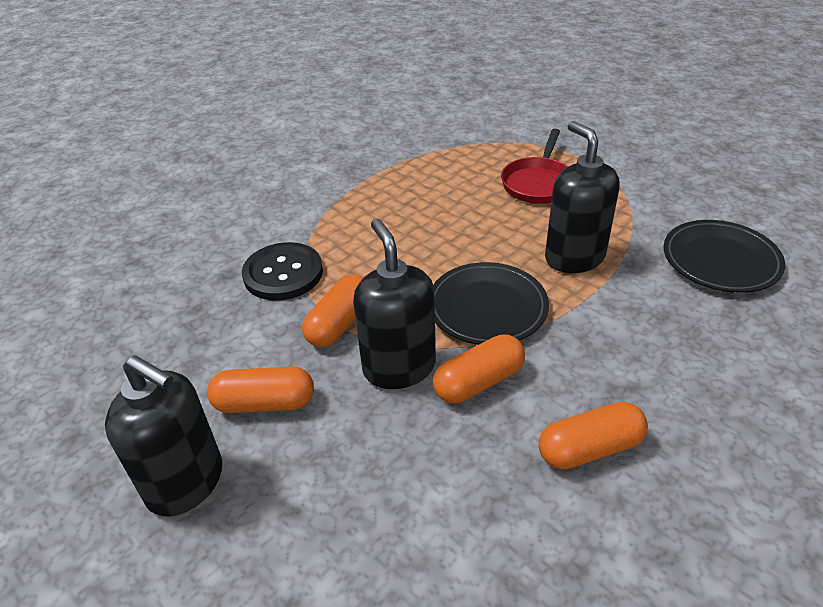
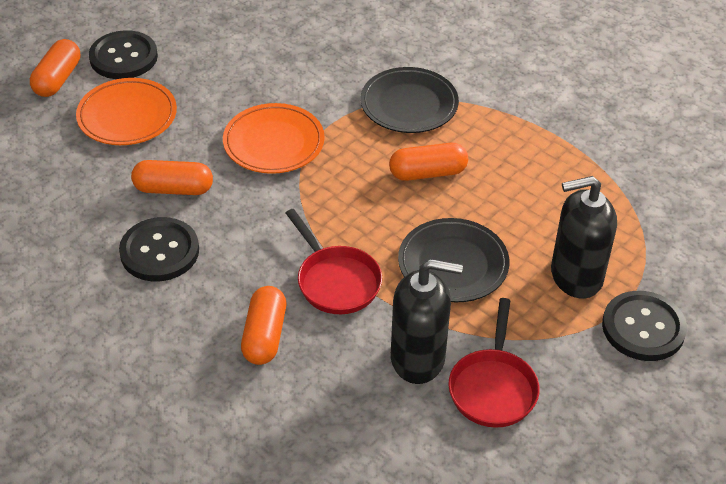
black button: 1 -> 3
black soap dispenser: 3 -> 2
orange plate: 0 -> 2
red pan: 1 -> 2

